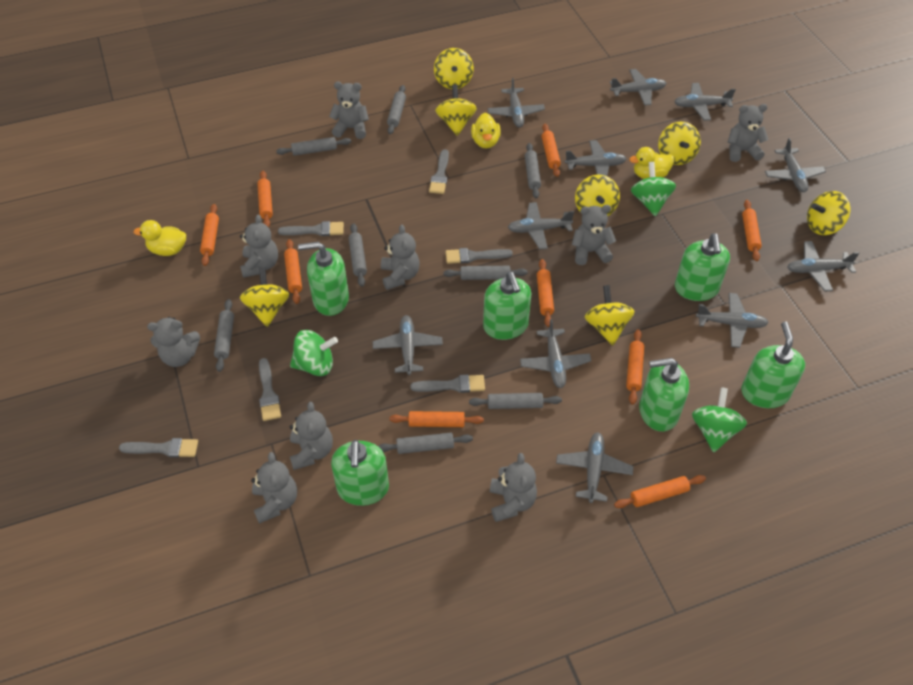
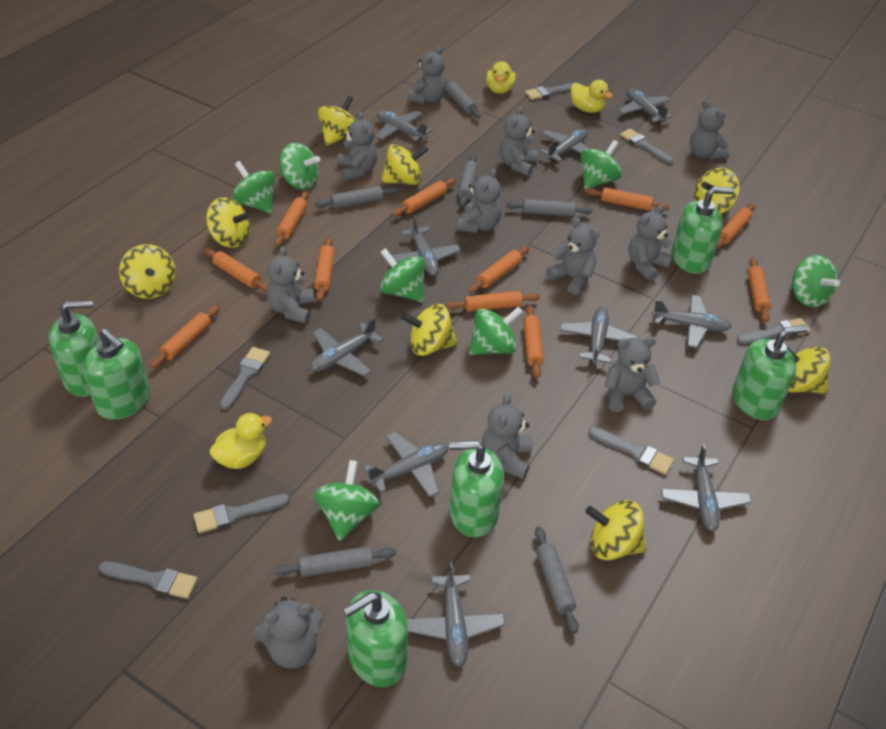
green spinning top: 3 -> 7
grey brush: 6 -> 7
grey plane: 11 -> 10
grey rolling pin: 8 -> 6
grey teddy bear: 9 -> 11
orange rolling pin: 9 -> 11
yellow spinning top: 7 -> 8

